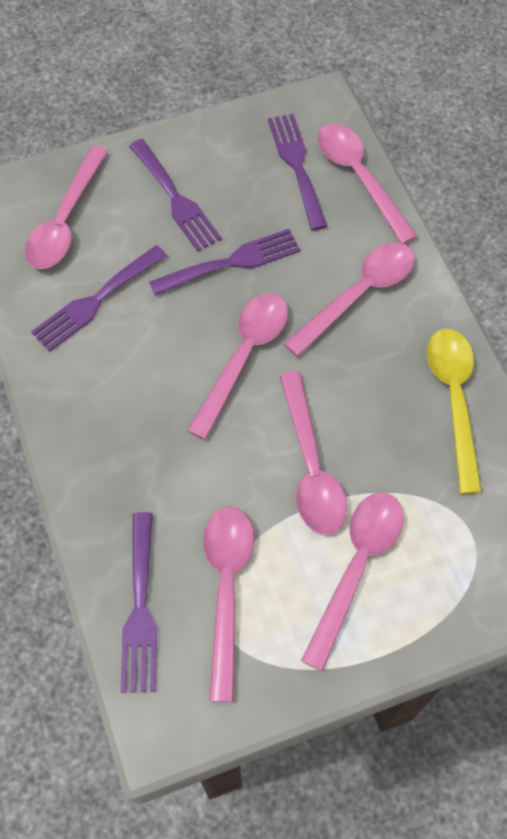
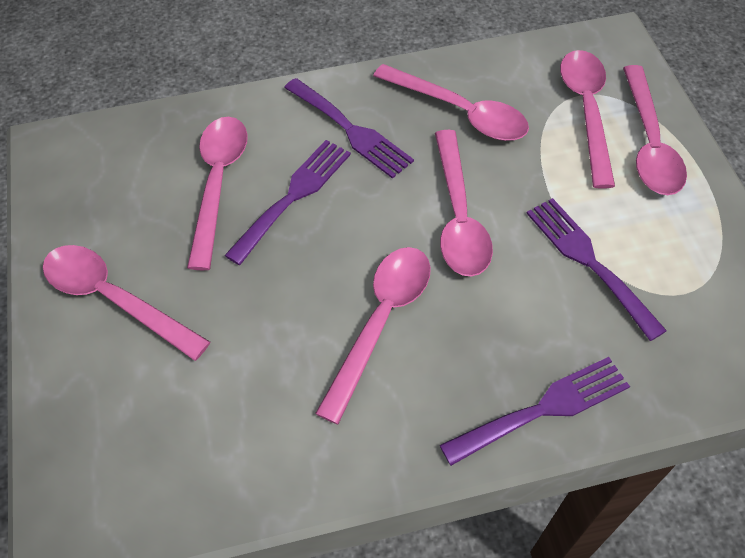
purple fork: 5 -> 4
yellow spoon: 1 -> 0

